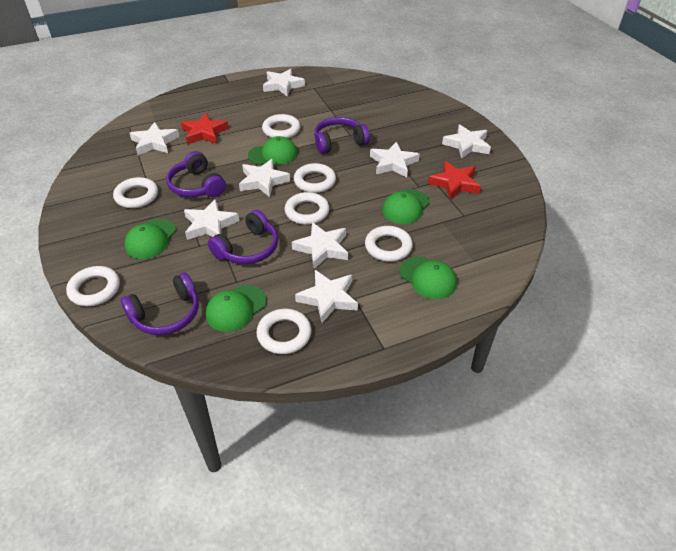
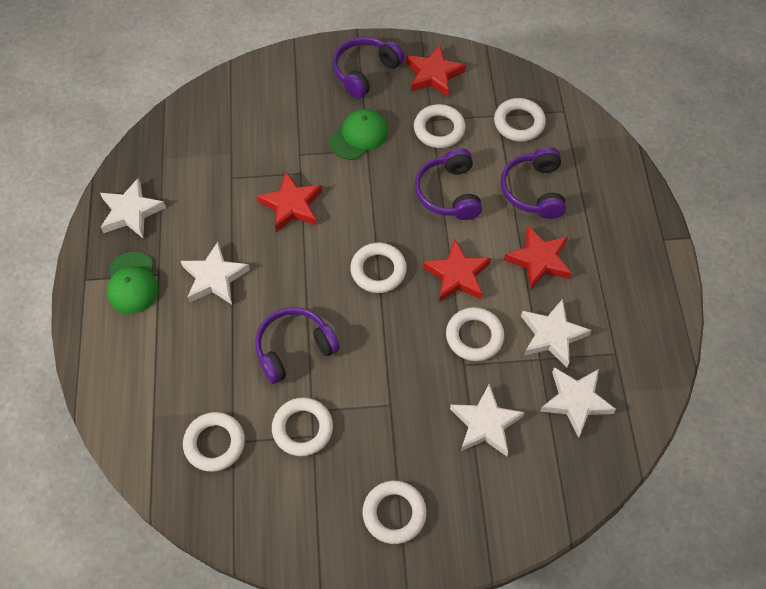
green cap: 5 -> 2
red star: 2 -> 4
white star: 8 -> 5

